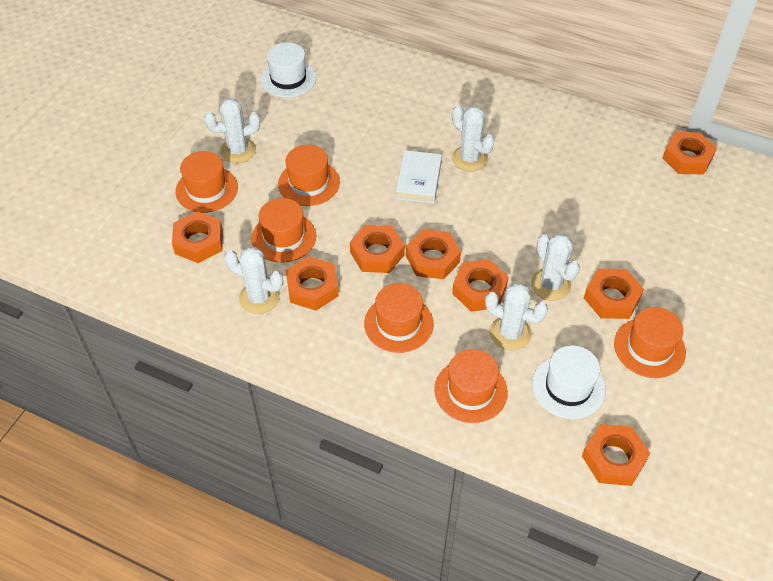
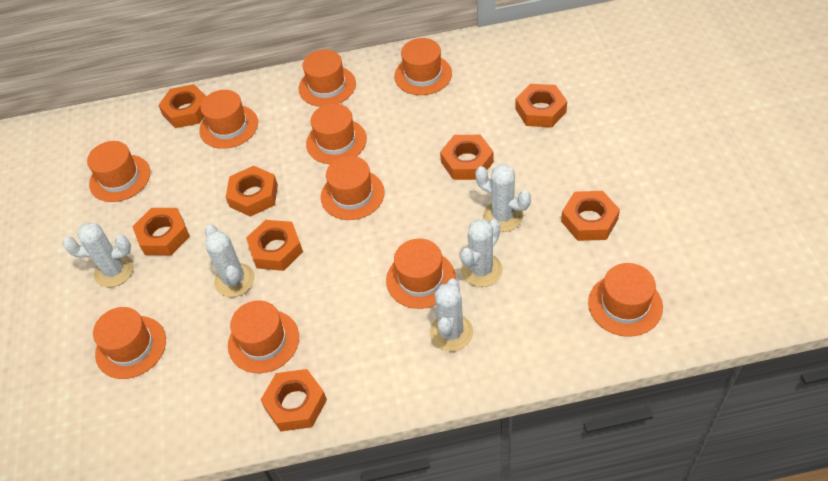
orange hat: 6 -> 10
white book: 1 -> 0
white hat: 2 -> 0

